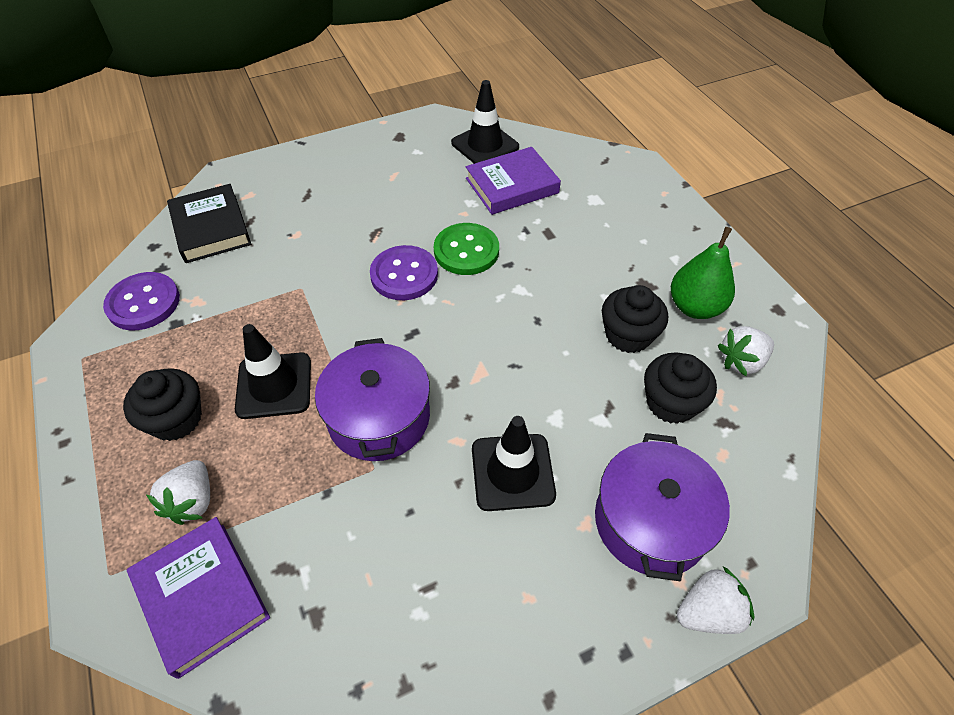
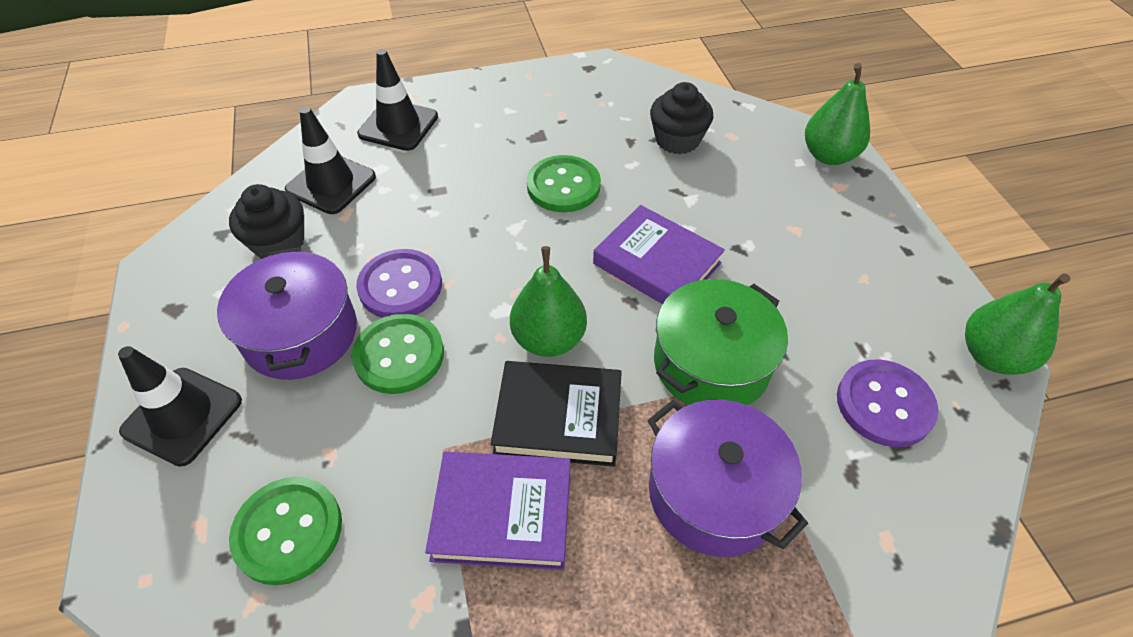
black cupcake: 3 -> 2
green button: 1 -> 3
green pear: 1 -> 3
green pot: 0 -> 1
white strawberry: 3 -> 0

